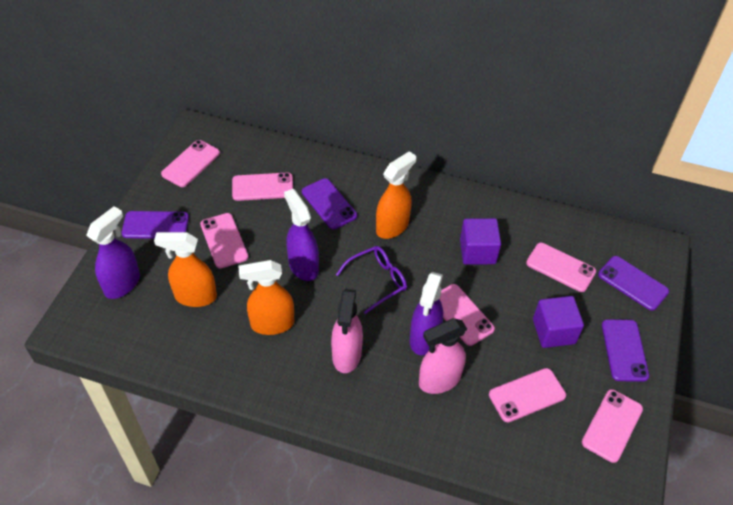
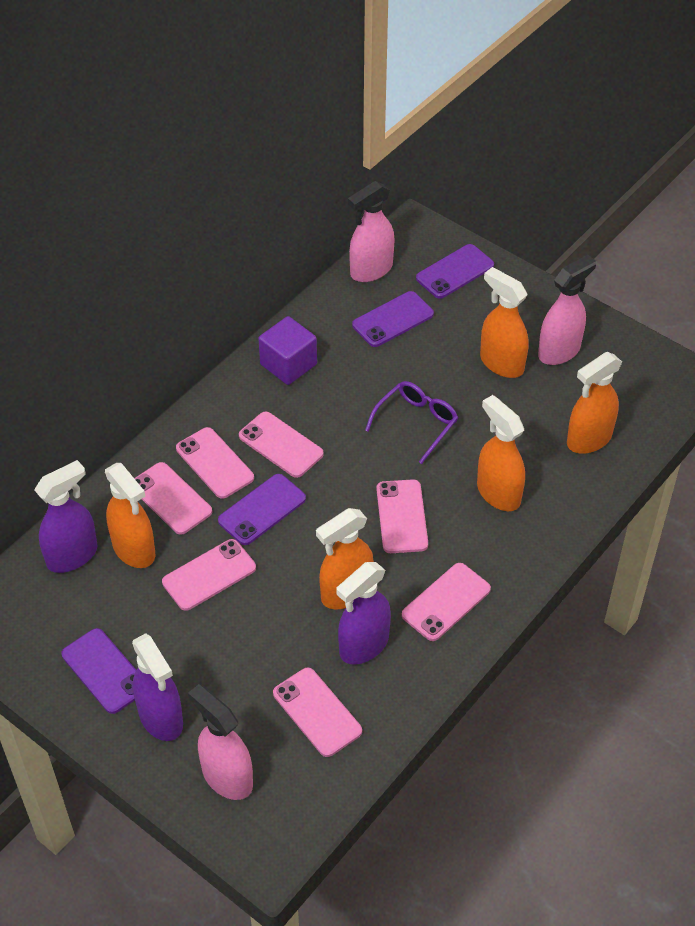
orange spray bottle: 3 -> 5
pink spray bottle: 2 -> 3
purple cube: 2 -> 1

